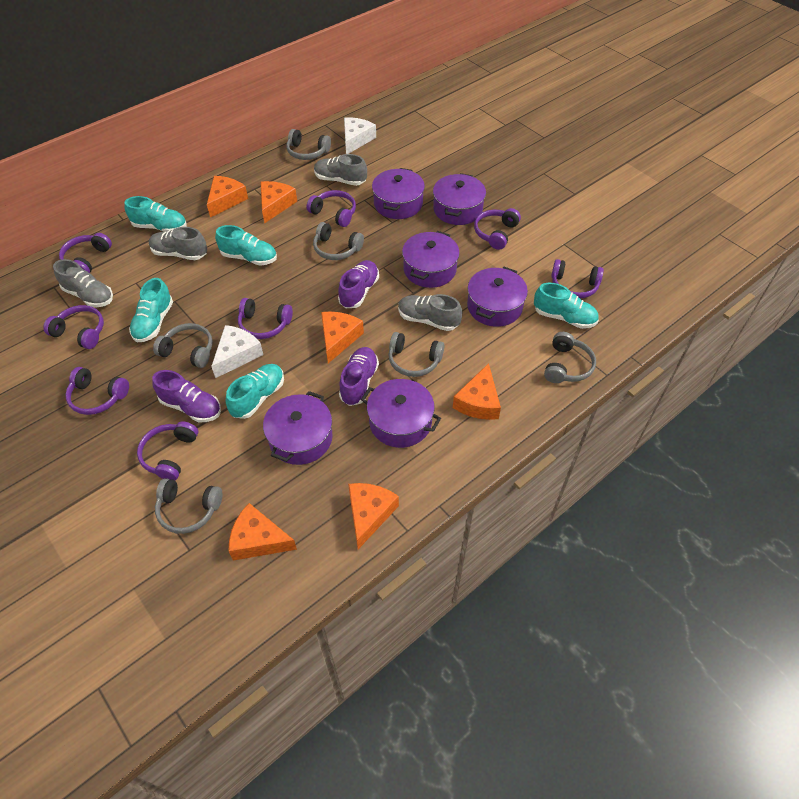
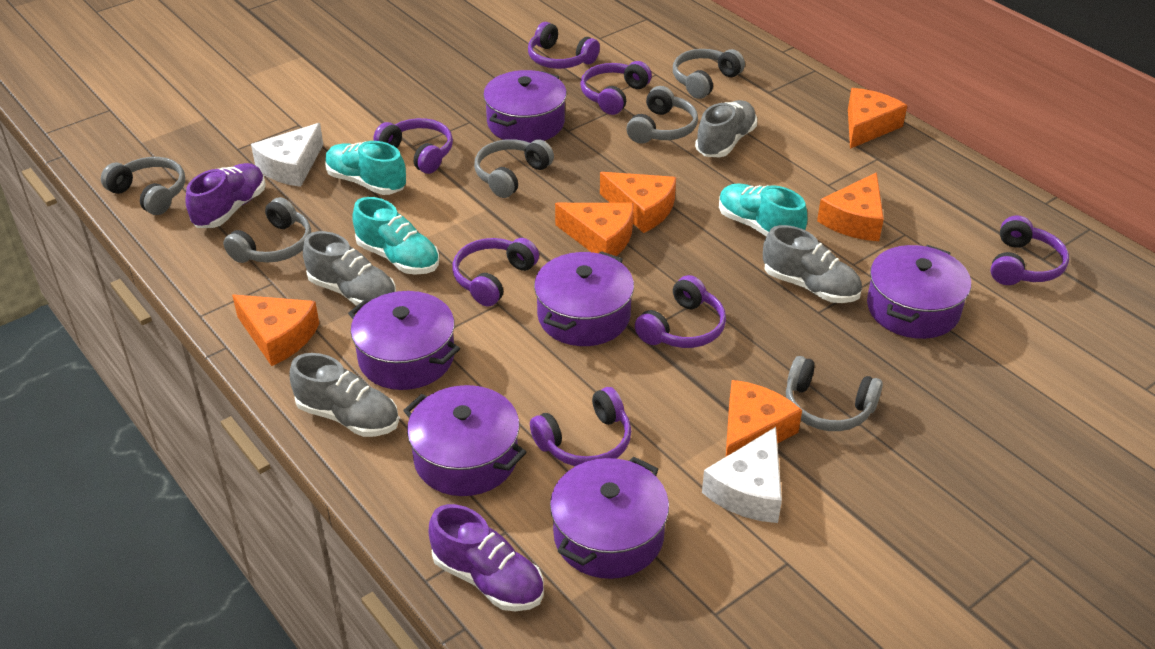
purple headphones: 8 -> 7
purple shoe: 3 -> 2
turquoise shoe: 5 -> 3

